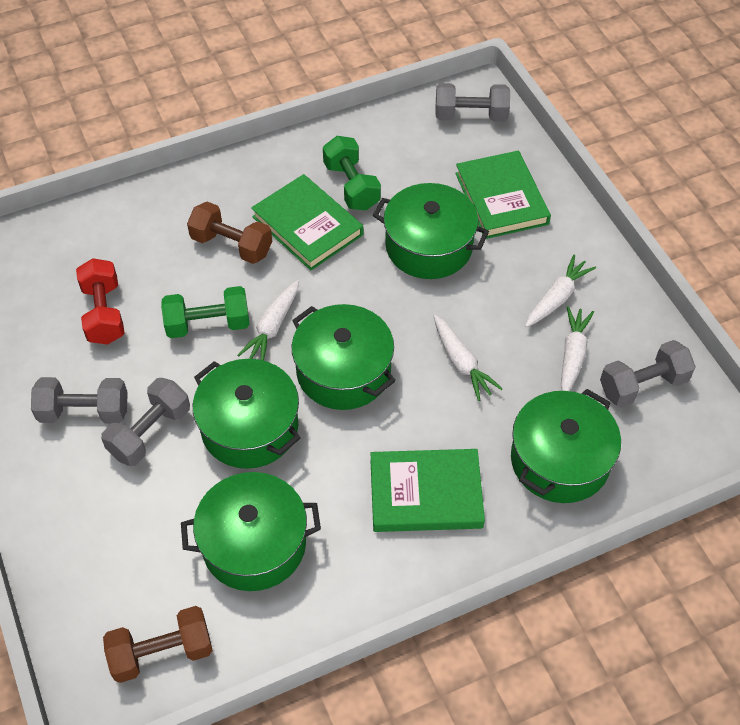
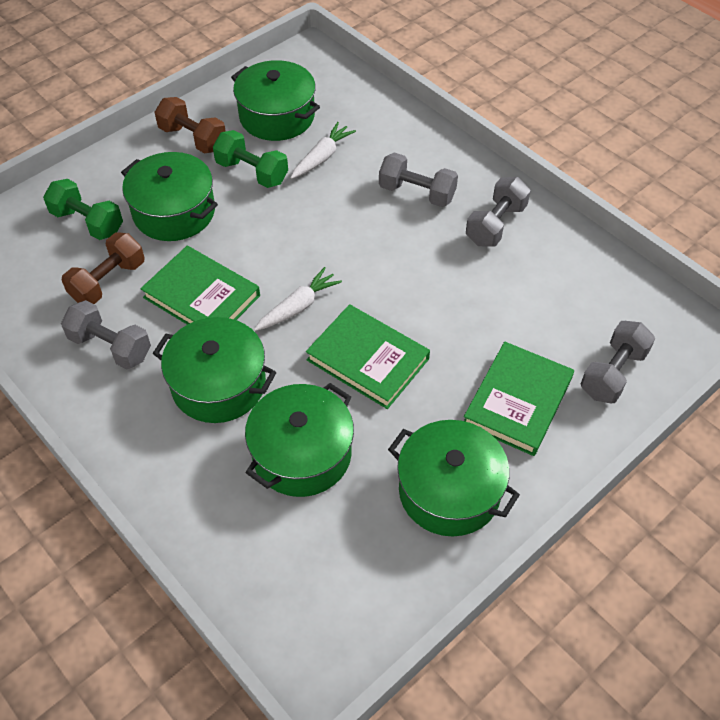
red dumbbell: 1 -> 0
white carrot: 4 -> 2

